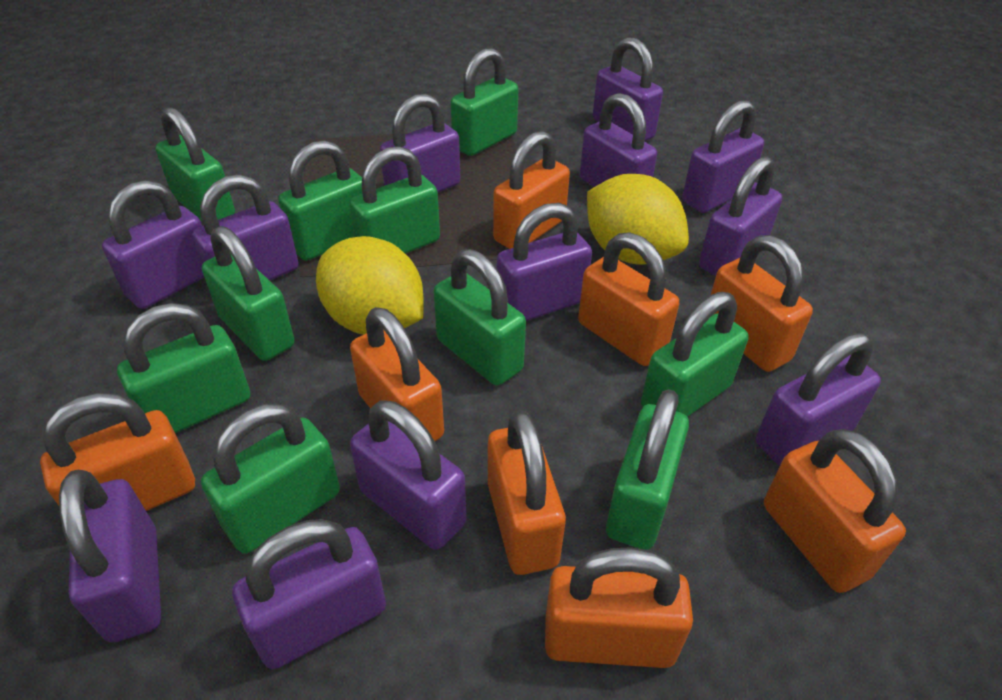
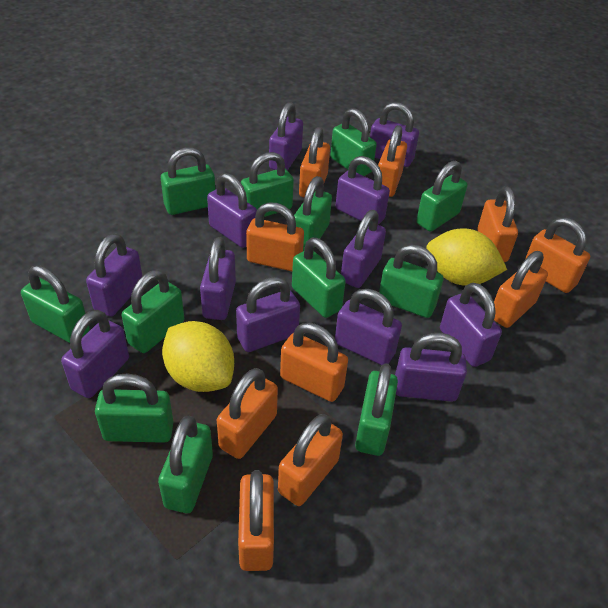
green padlock: 10 -> 12
orange padlock: 8 -> 10

